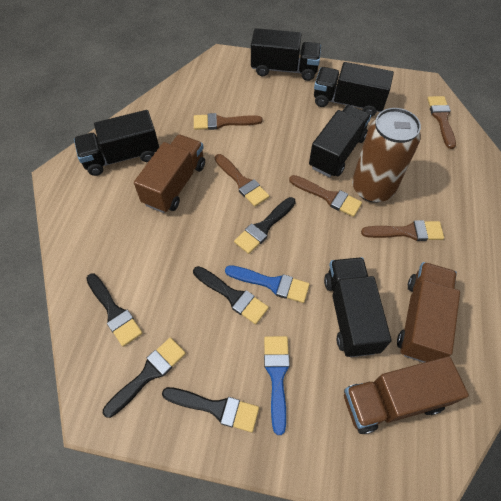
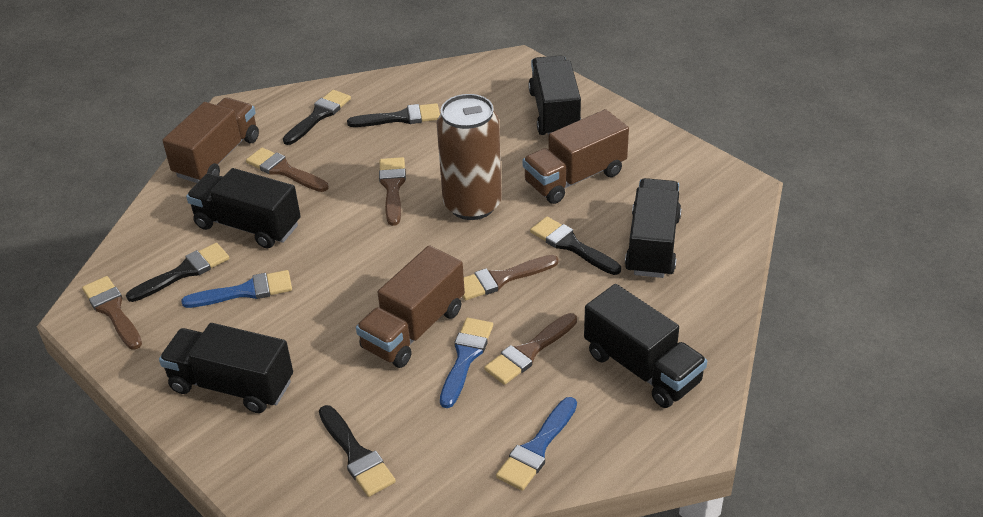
blue brush: 2 -> 3

